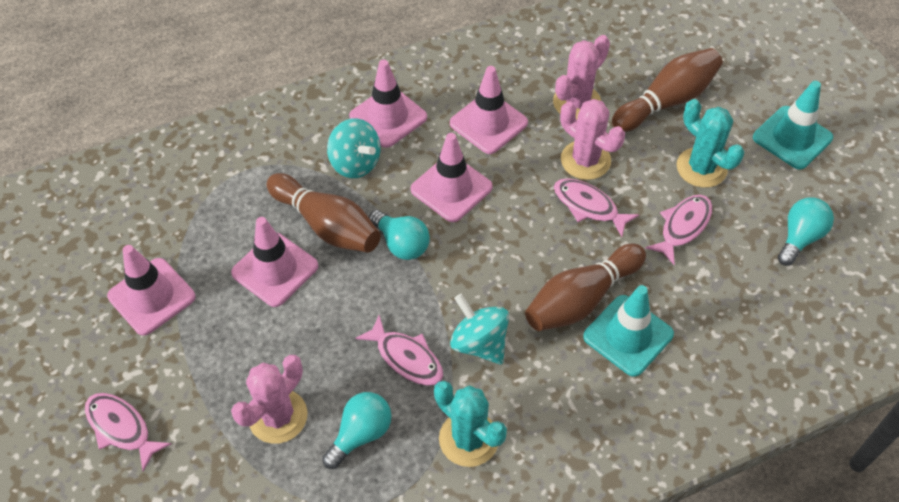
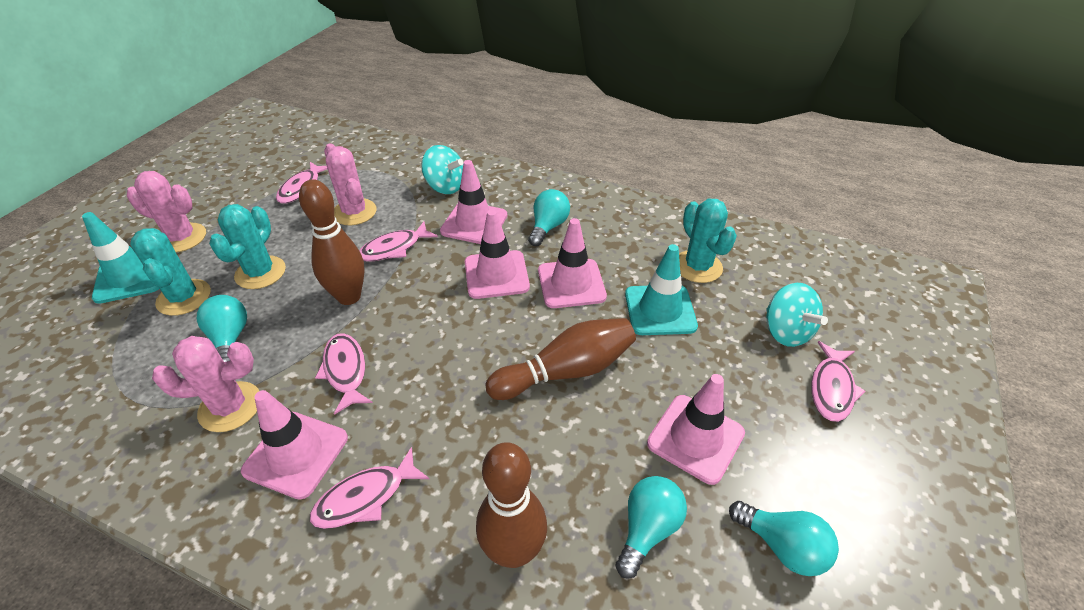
pink fish: 4 -> 5
turquoise cactus: 2 -> 3
turquoise light bulb: 3 -> 4

